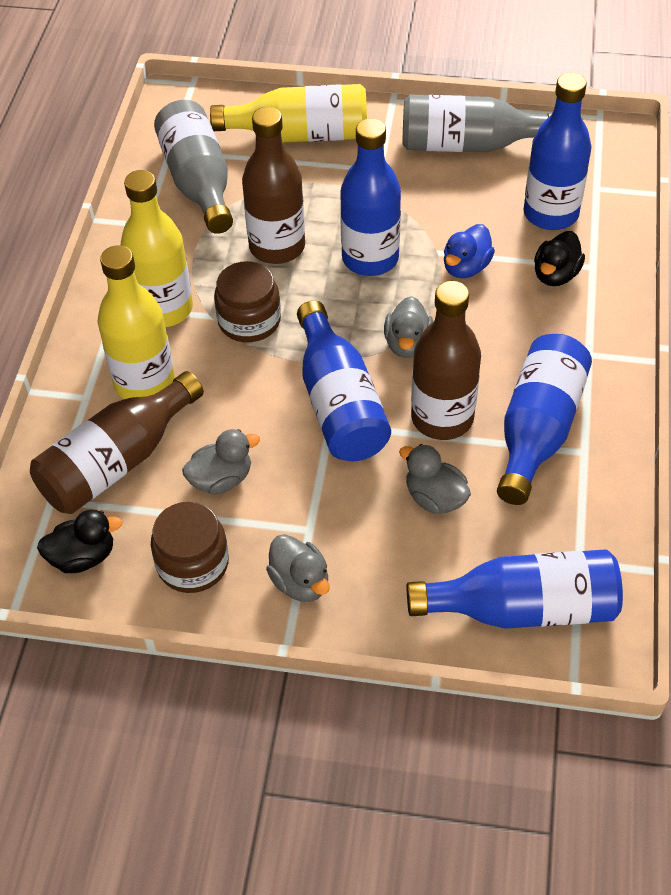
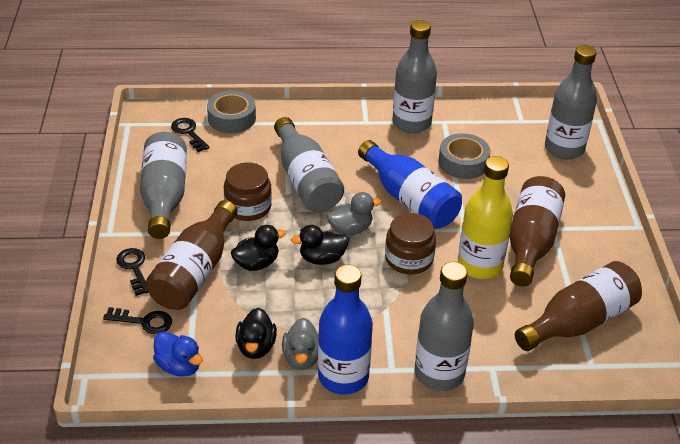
black duck: 2 -> 3
black key: 0 -> 3
blue bottle: 5 -> 2
grey bottle: 2 -> 5
grey duck: 4 -> 2
grey tape: 0 -> 2
yellow bottle: 3 -> 1

